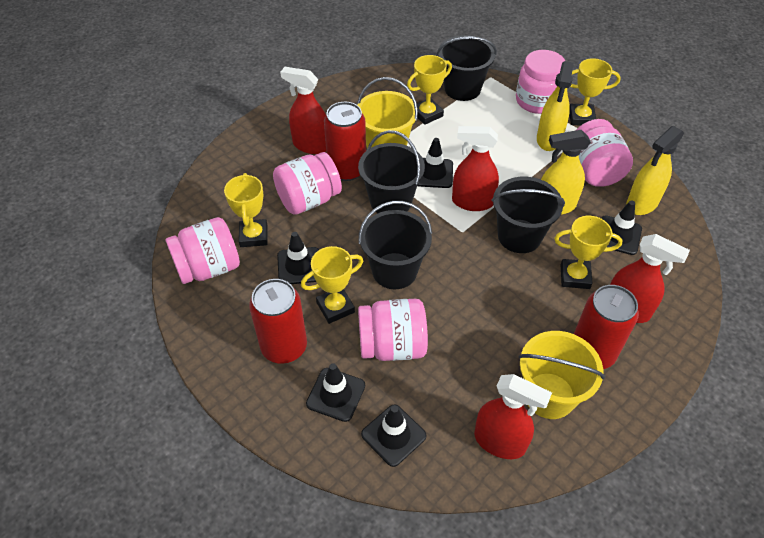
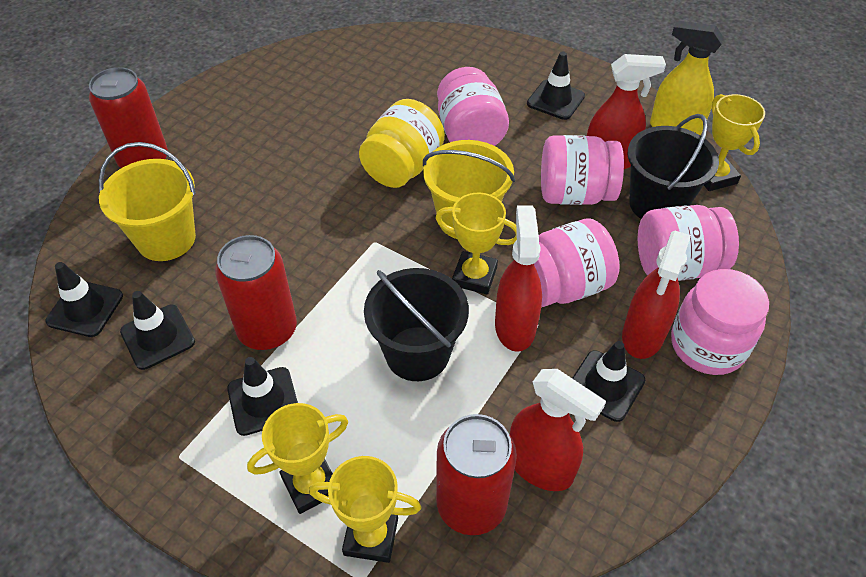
black bucket: 4 -> 2
yellow jar: 0 -> 1
yellow spray bottle: 3 -> 1
yellow trophy: 5 -> 4

